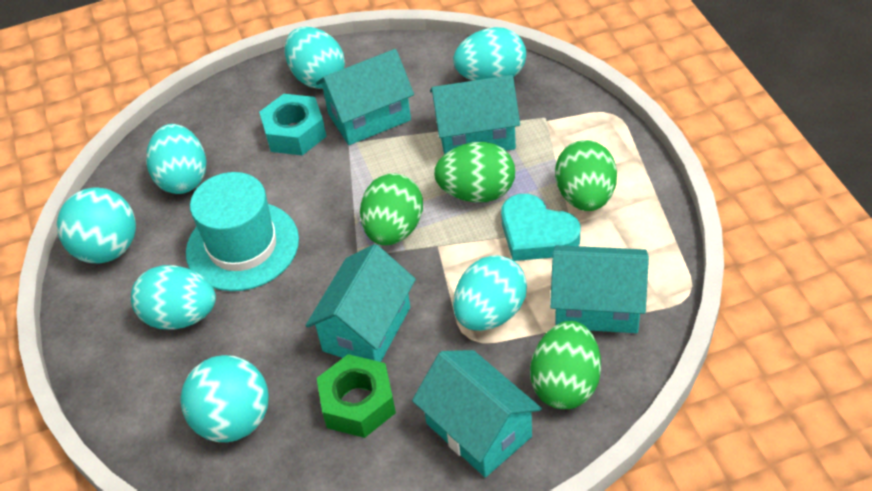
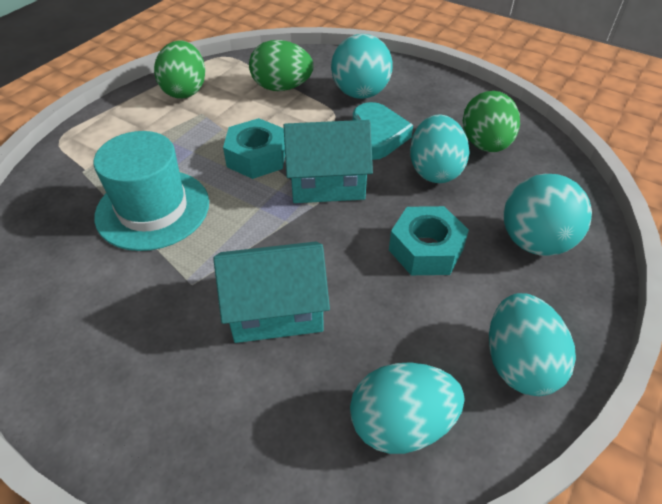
green egg: 4 -> 3
green nut: 1 -> 0
turquoise egg: 5 -> 3
turquoise house: 5 -> 2
turquoise nut: 1 -> 2

